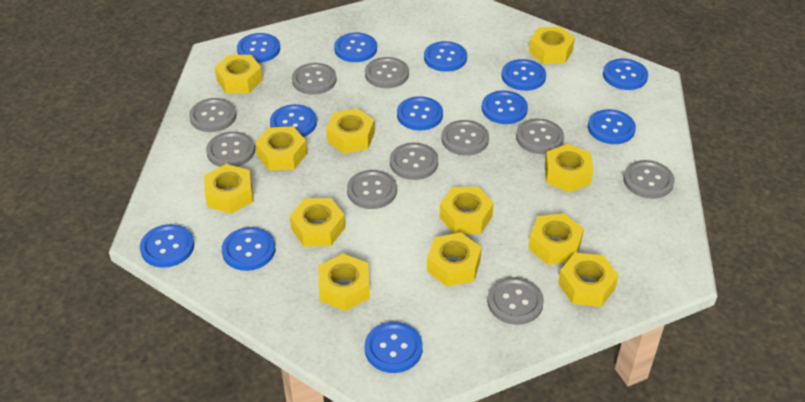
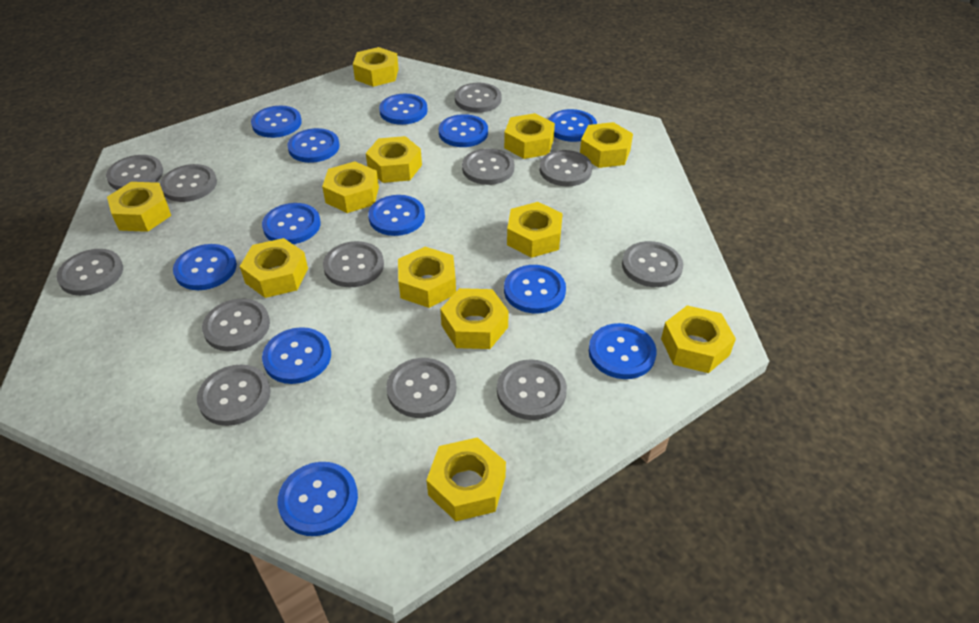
grey button: 10 -> 12

